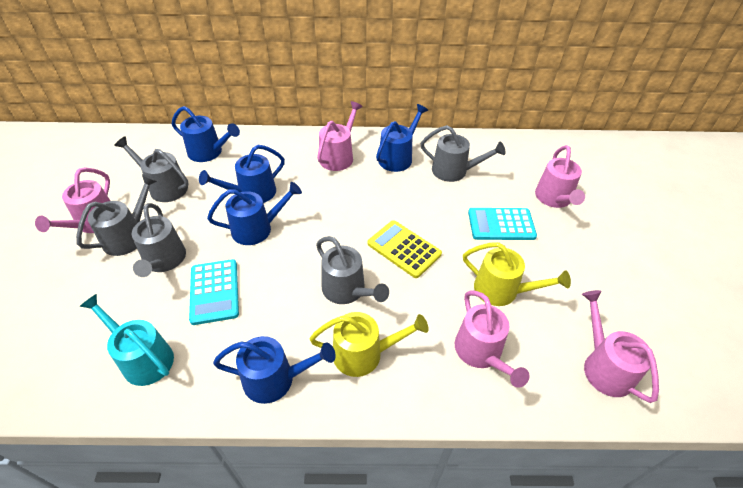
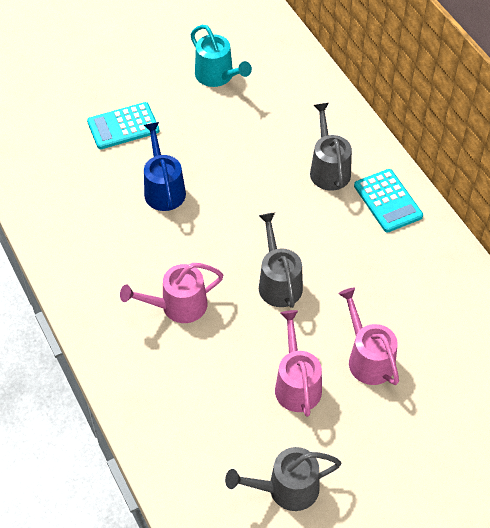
blue watering can: 5 -> 1
grey watering can: 5 -> 3
pink watering can: 5 -> 3
yellow calculator: 1 -> 0
yellow watering can: 2 -> 0

